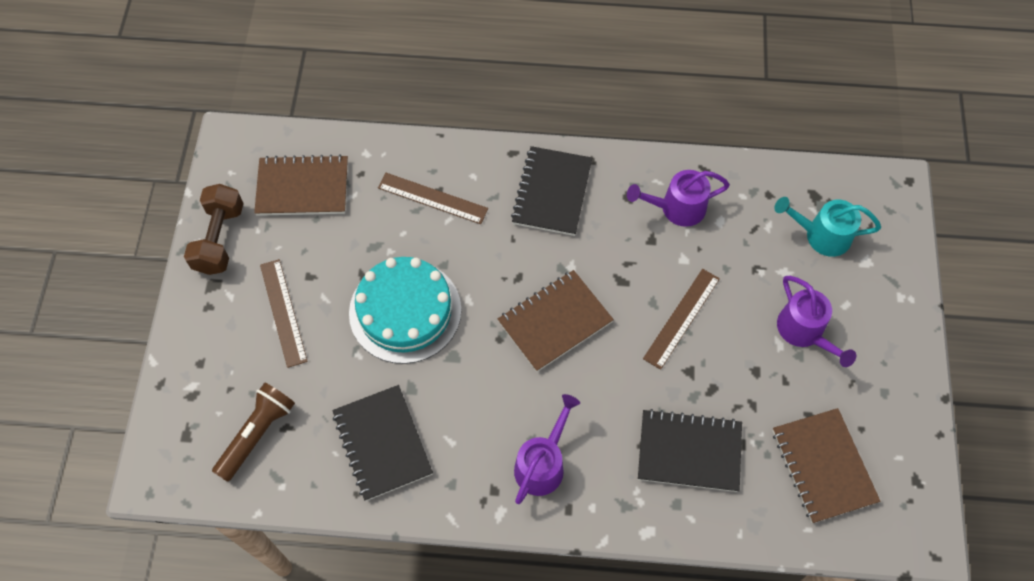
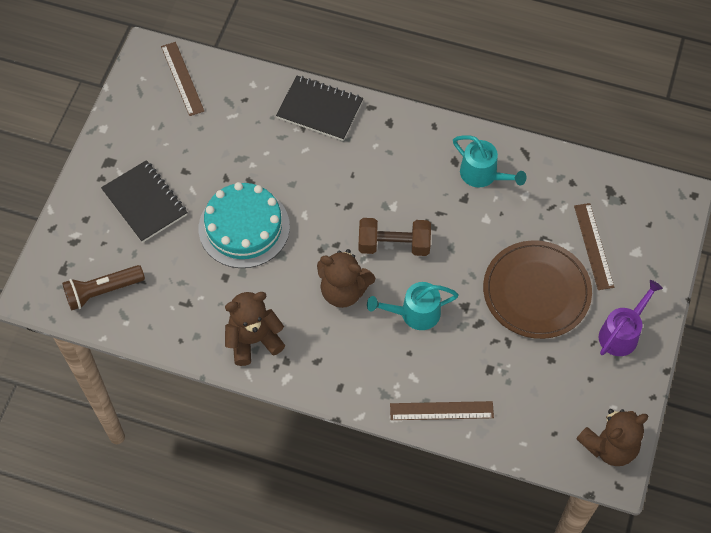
black notebook: 3 -> 2
brown notebook: 3 -> 0
brown plate: 0 -> 1
brown teddy bear: 0 -> 3
purple watering can: 3 -> 1
turquoise watering can: 1 -> 2

